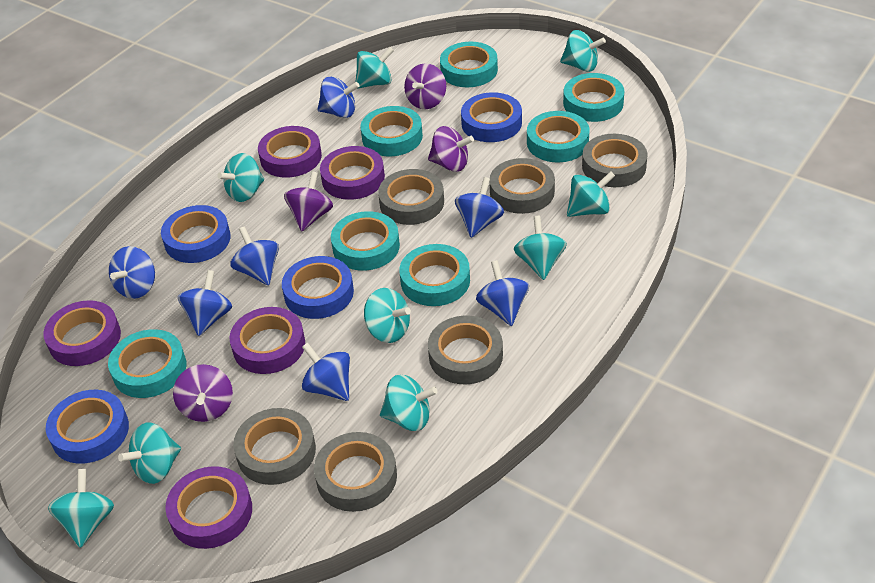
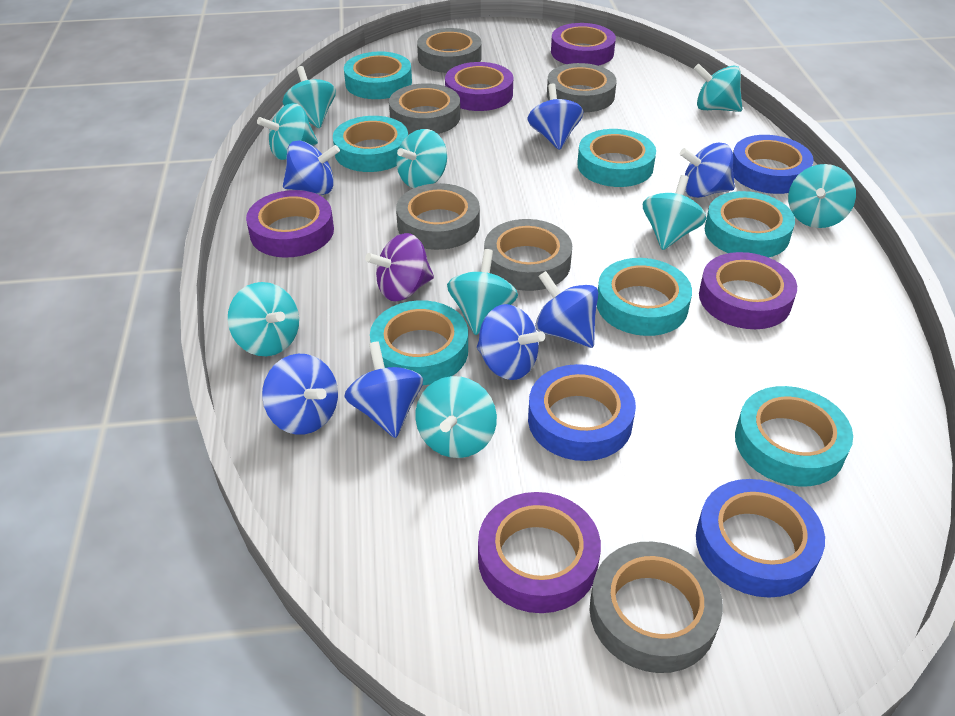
blue tape: 4 -> 3
purple spinning top: 4 -> 1

